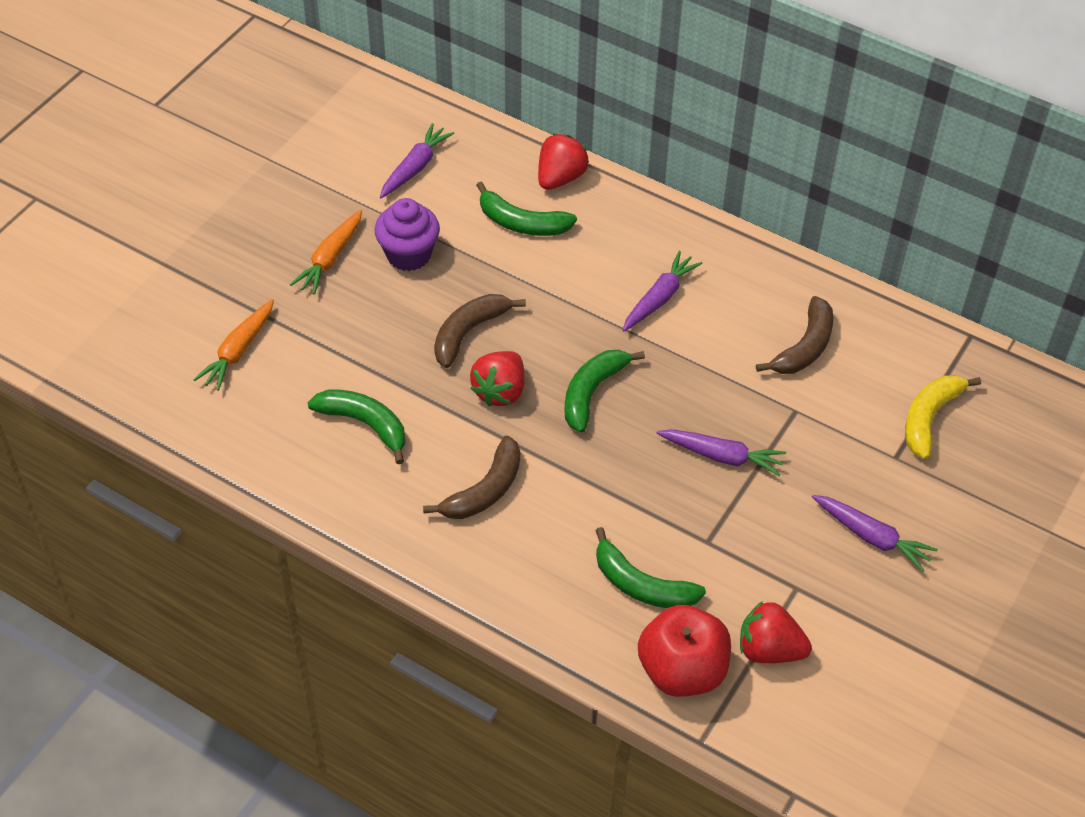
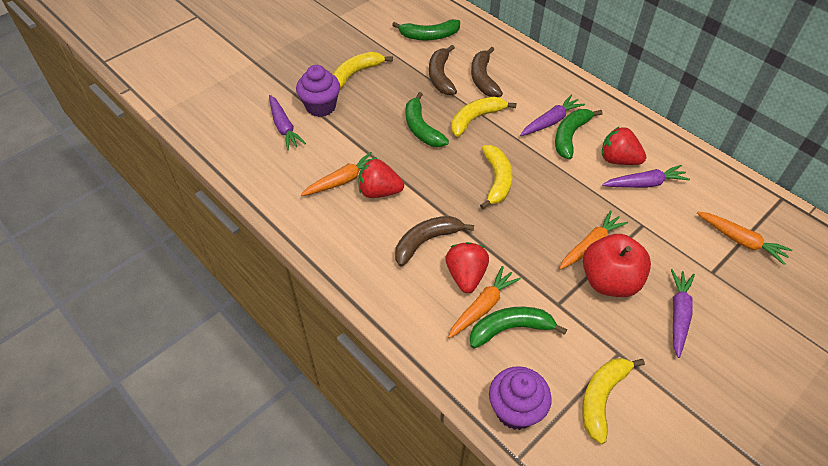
orange carrot: 2 -> 4
purple cupcake: 1 -> 2
yellow banana: 1 -> 4

